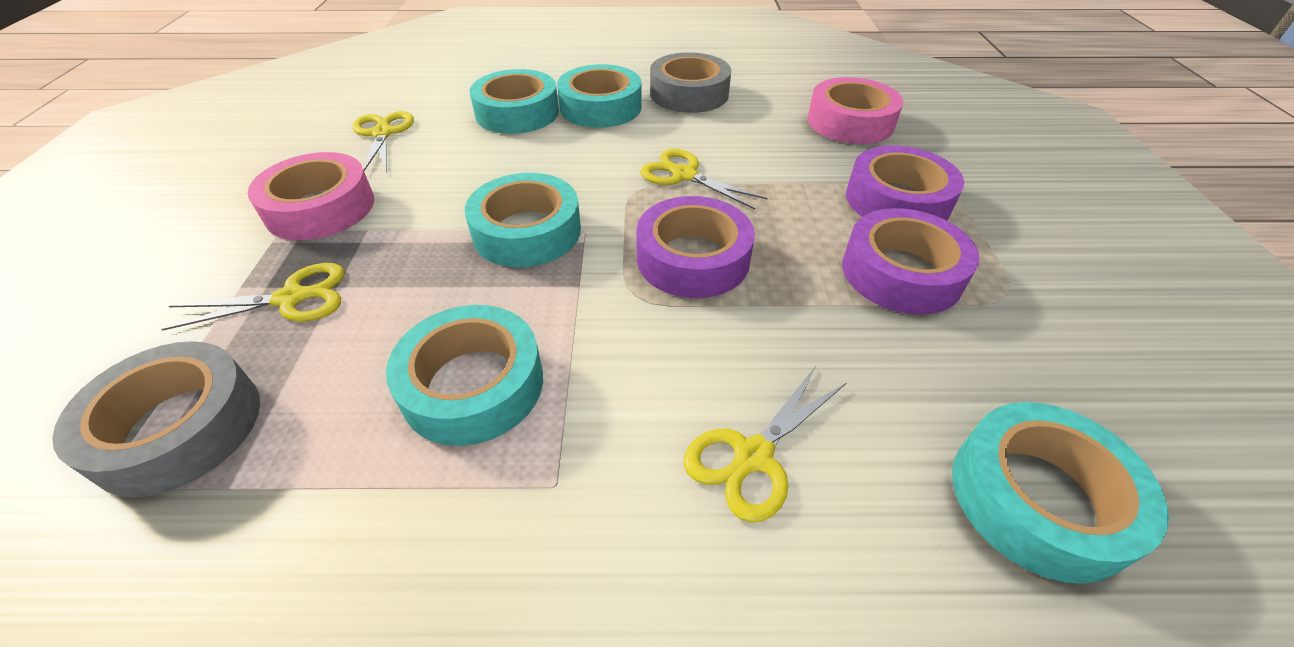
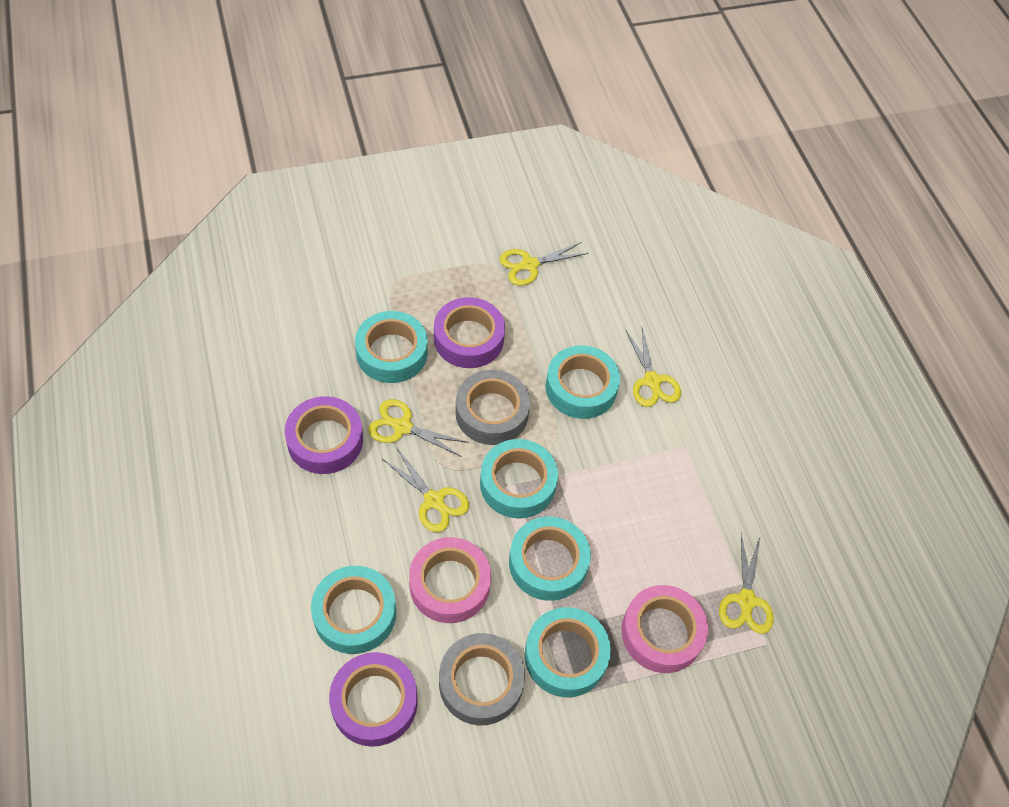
turquoise tape: 5 -> 6
yellow scissors: 4 -> 5

